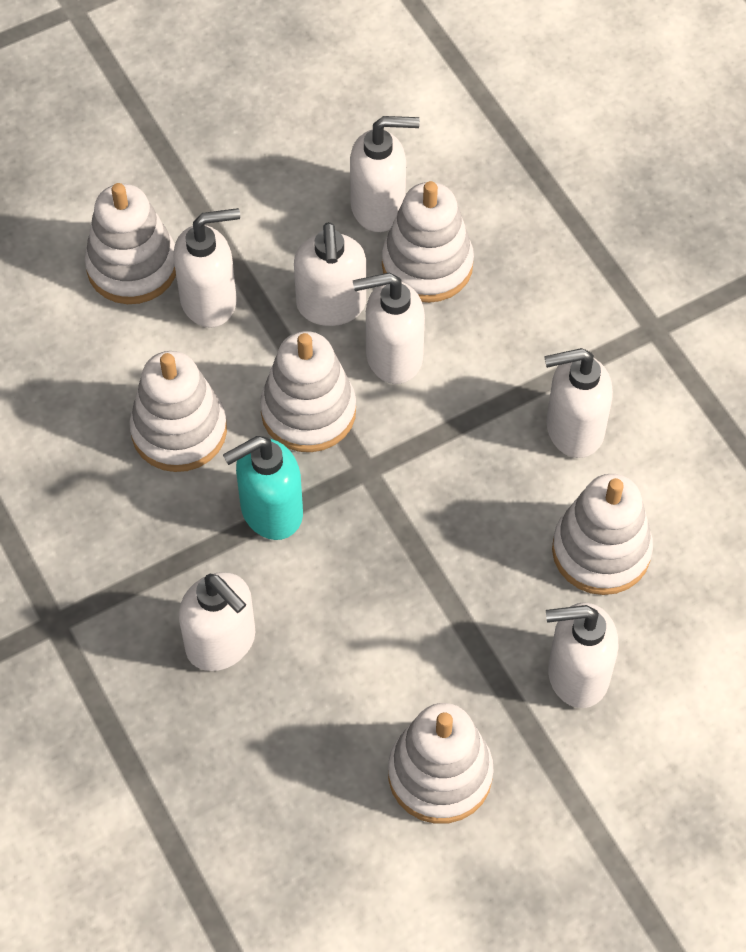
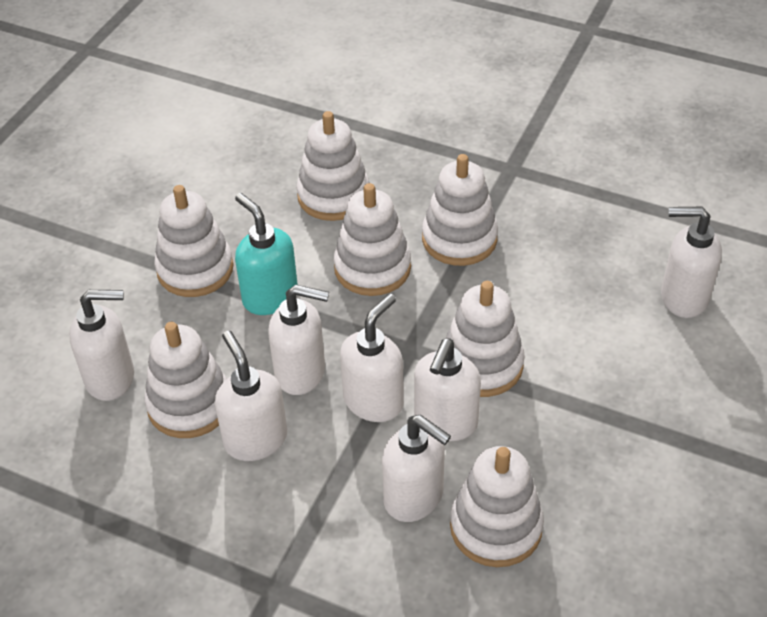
white stacking toy: 6 -> 7

